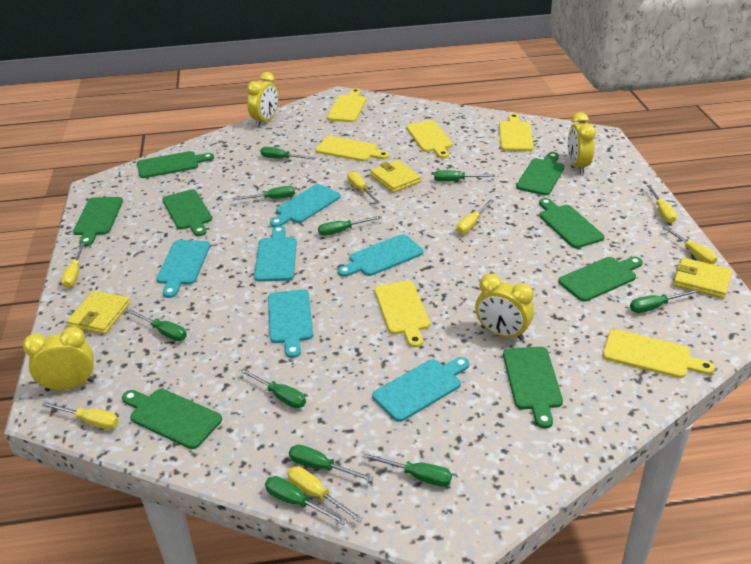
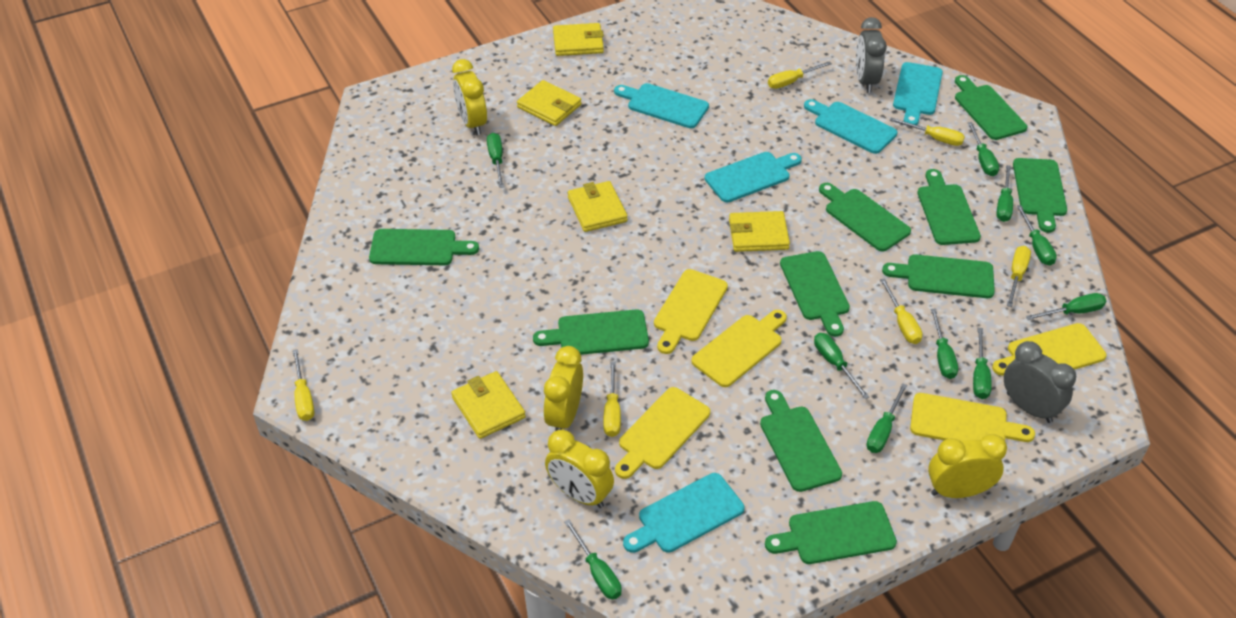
green cutting board: 8 -> 10
grey clock: 0 -> 2
turquoise cutting board: 6 -> 5
yellow cutting board: 6 -> 5
yellow screwdriver: 7 -> 6
yellow wallet: 3 -> 5

